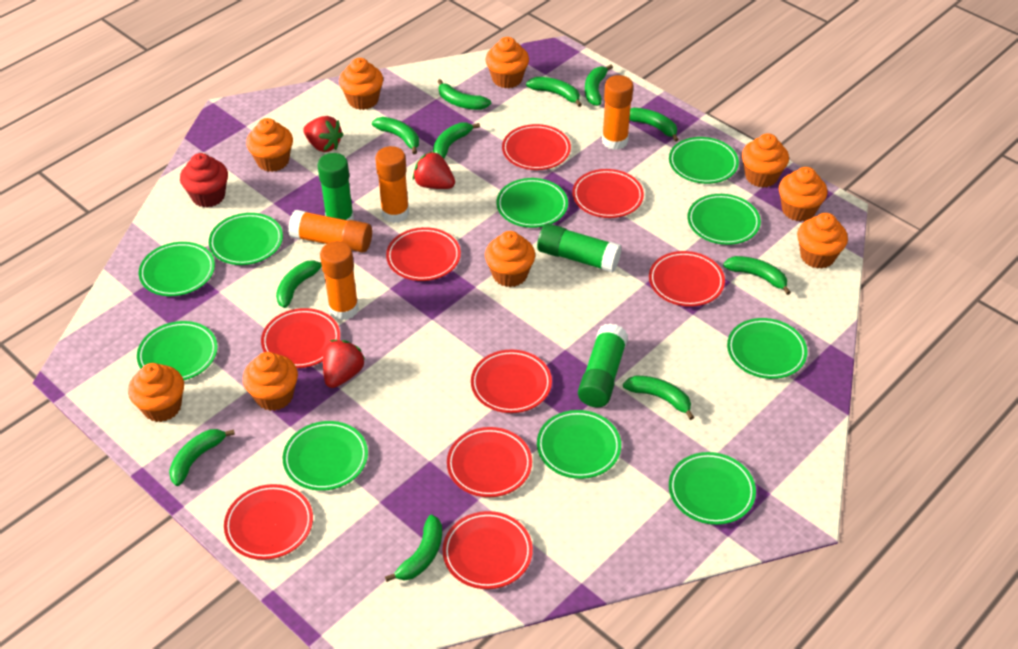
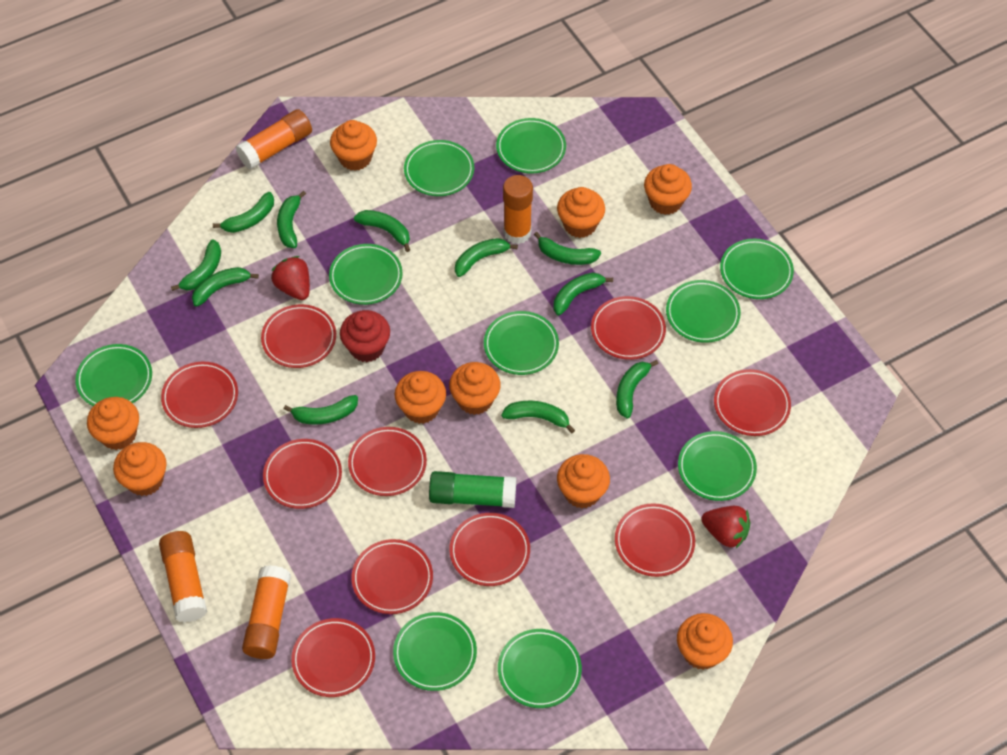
green glue stick: 3 -> 1
red plate: 9 -> 10
red strawberry: 3 -> 2

